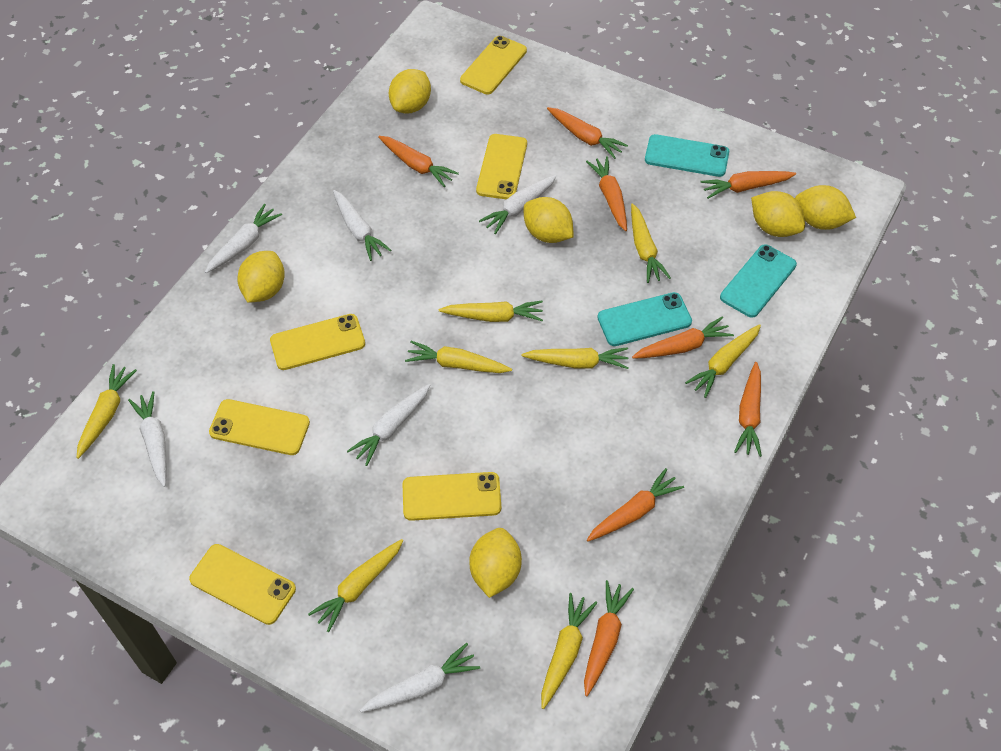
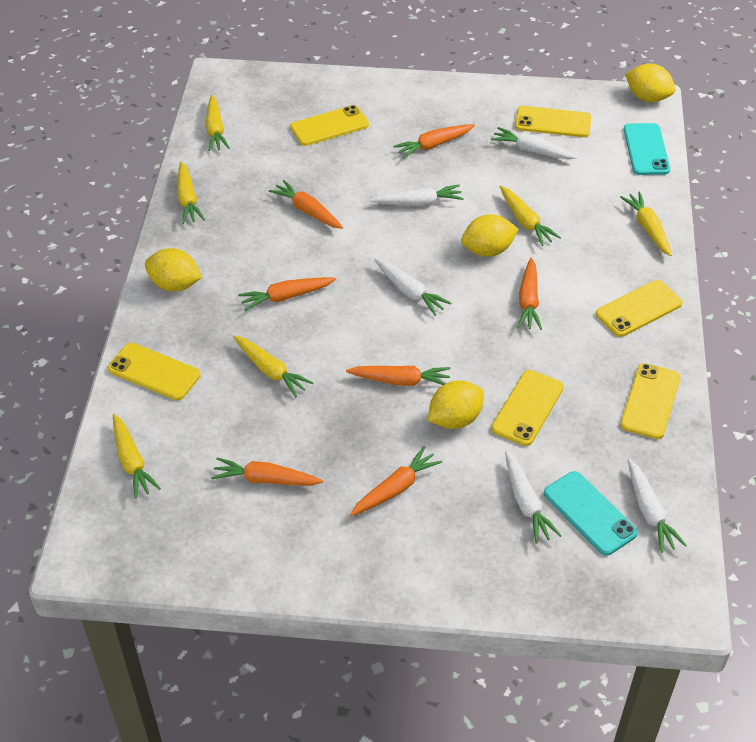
orange carrot: 8 -> 7
turquoise phone: 3 -> 2
white carrot: 6 -> 5
yellow carrot: 8 -> 6
yellow lemon: 6 -> 4

